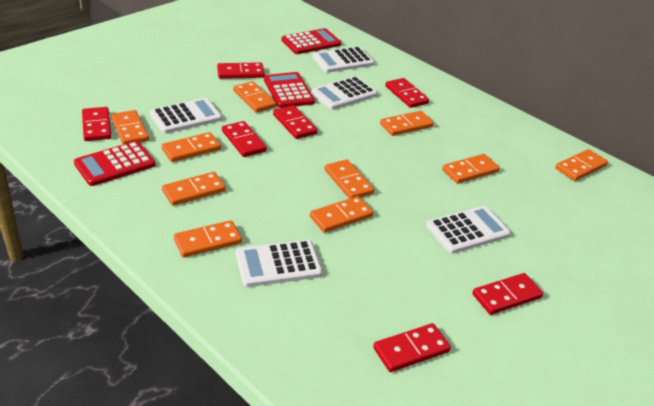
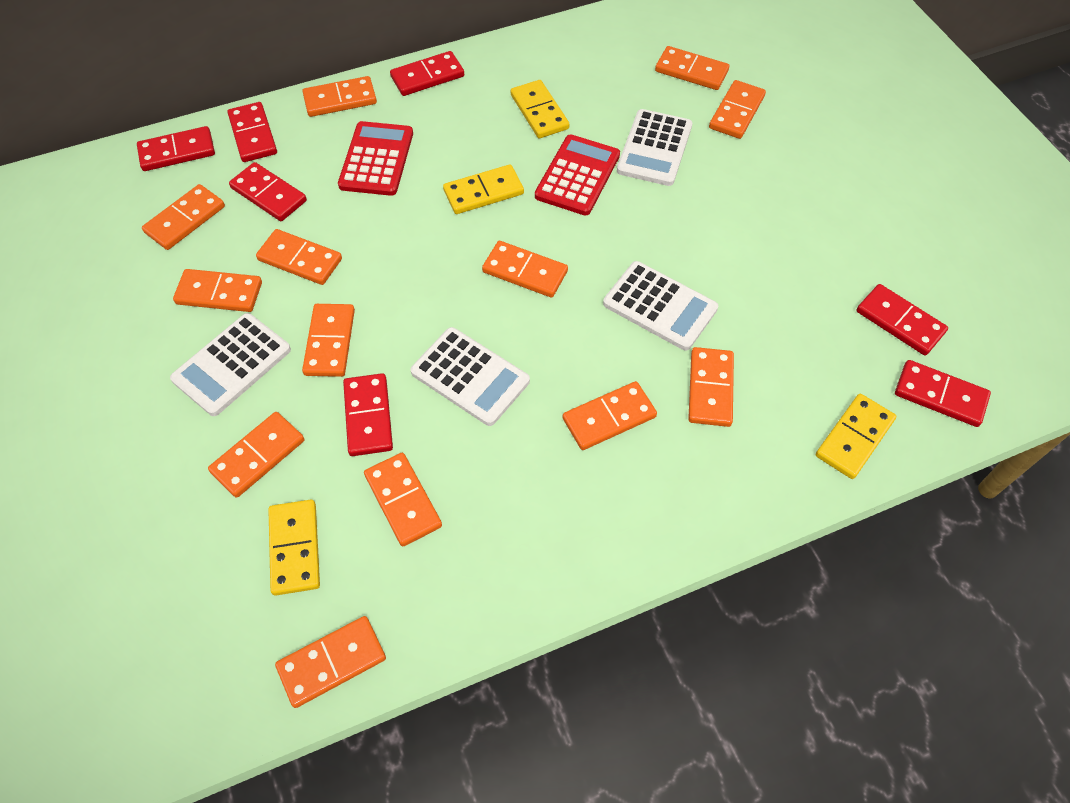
orange domino: 10 -> 13
red calculator: 3 -> 2
white calculator: 5 -> 4
yellow domino: 0 -> 4

